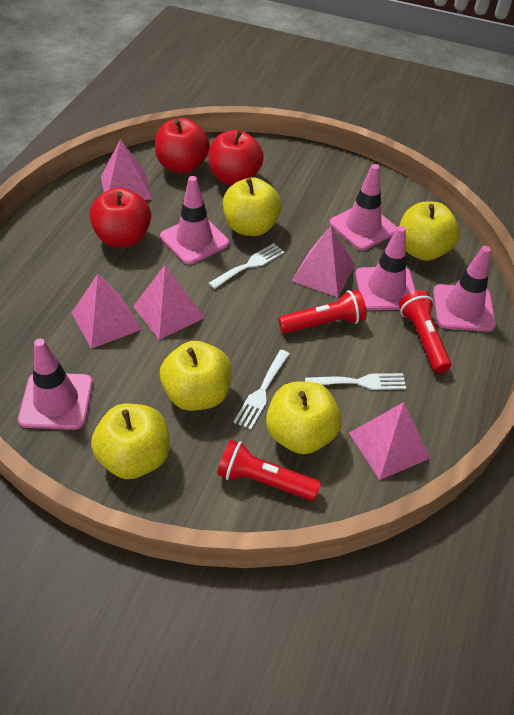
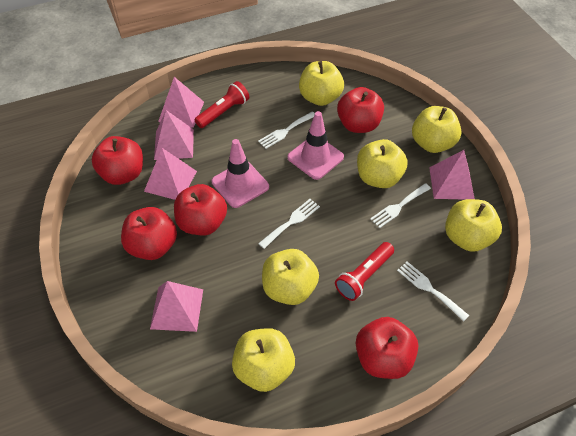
pink traffic cone: 5 -> 2
red apple: 3 -> 5
red flashlight: 3 -> 2
white fork: 3 -> 4
yellow apple: 5 -> 6

